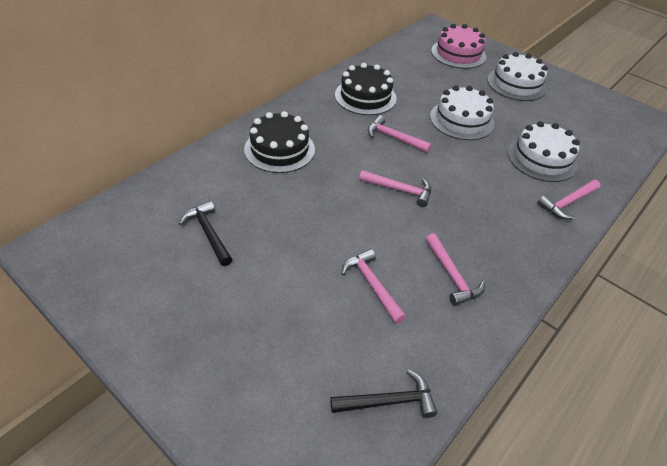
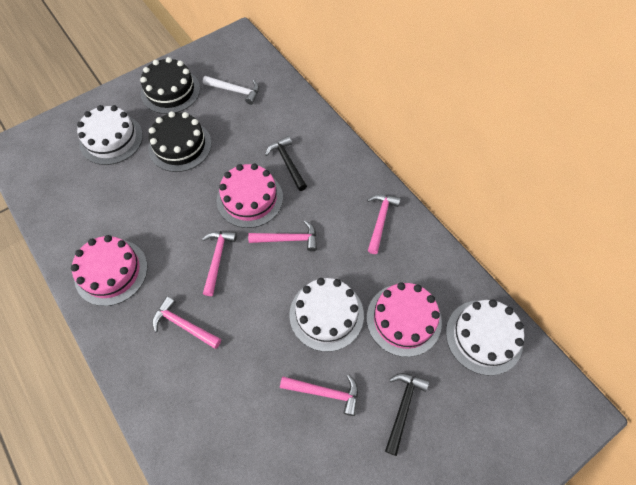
pink cake: 1 -> 3
white hammer: 0 -> 1

